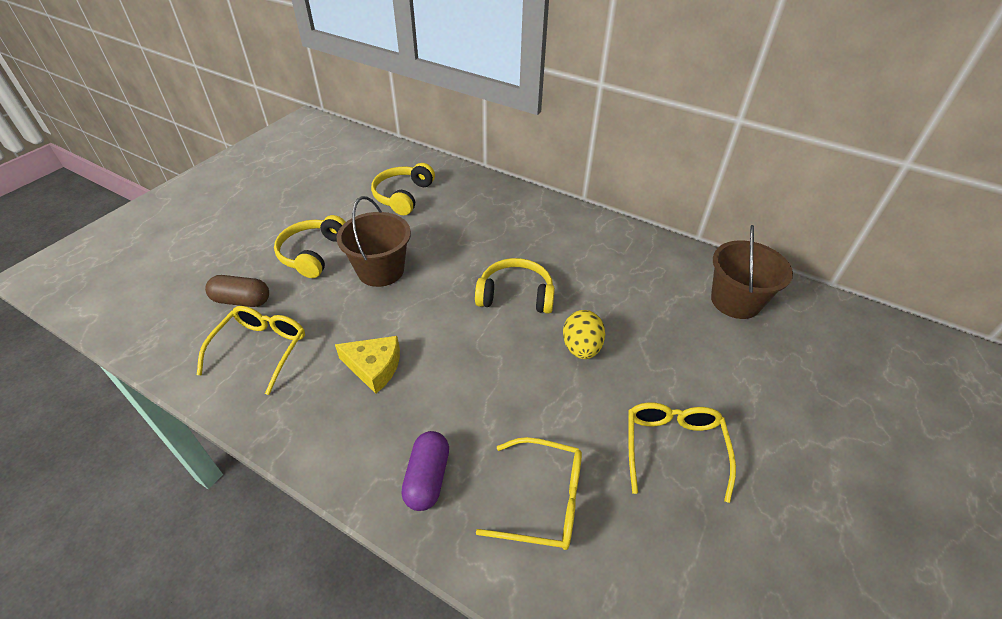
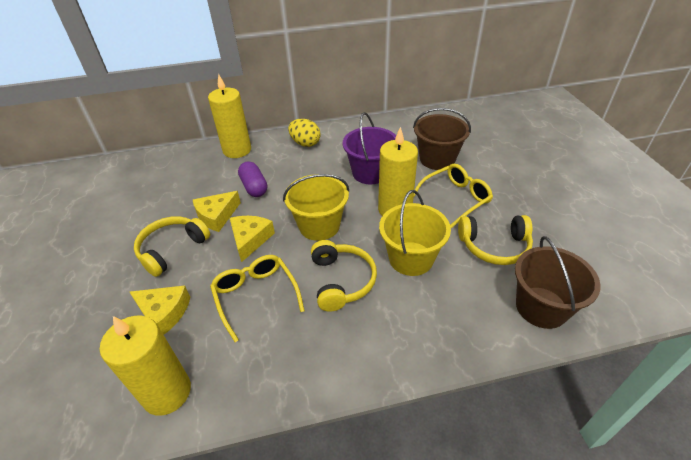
brown capsule: 1 -> 0
purple bucket: 0 -> 1
yellow bucket: 0 -> 2
yellow candle: 0 -> 3
yellow cheese: 1 -> 3
yellow glasses: 3 -> 2

